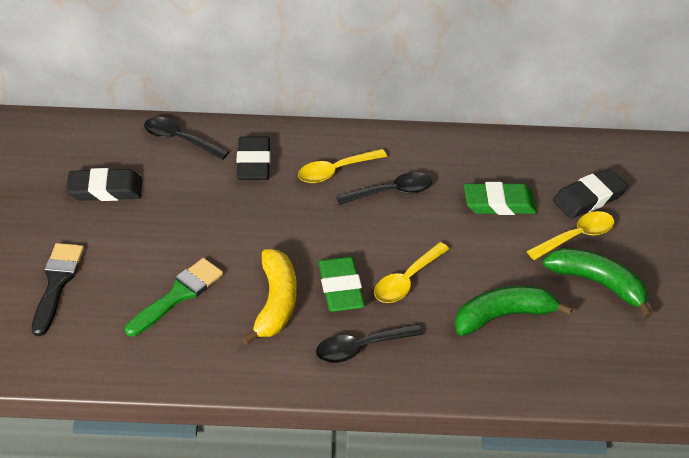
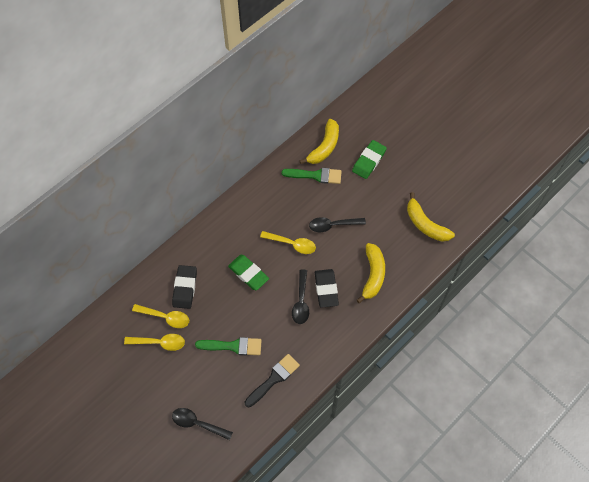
black eraser: 3 -> 2
green banana: 2 -> 0
green brush: 1 -> 2
yellow banana: 1 -> 3

